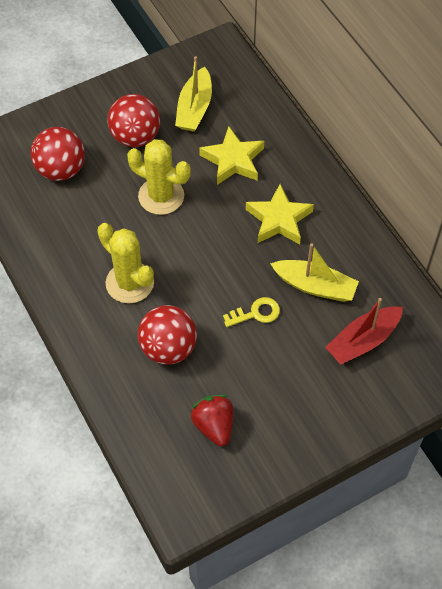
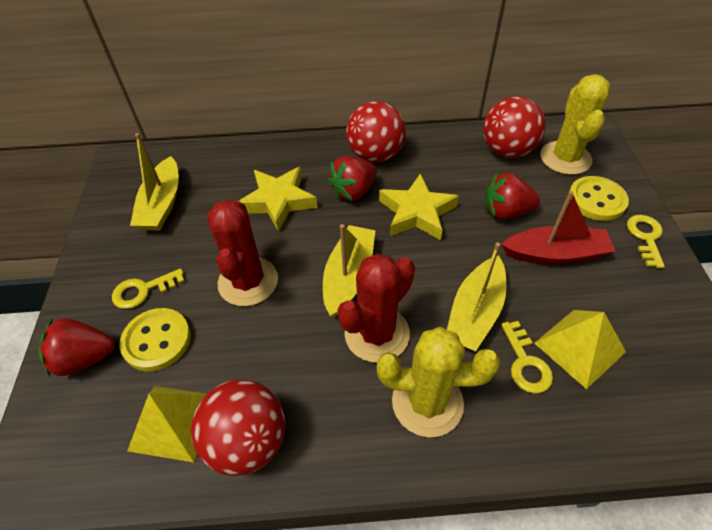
red cactus: 0 -> 2
red strawberry: 1 -> 3
yellow boat: 2 -> 3
yellow button: 0 -> 2
yellow key: 1 -> 3
yellow pyramid: 0 -> 2

